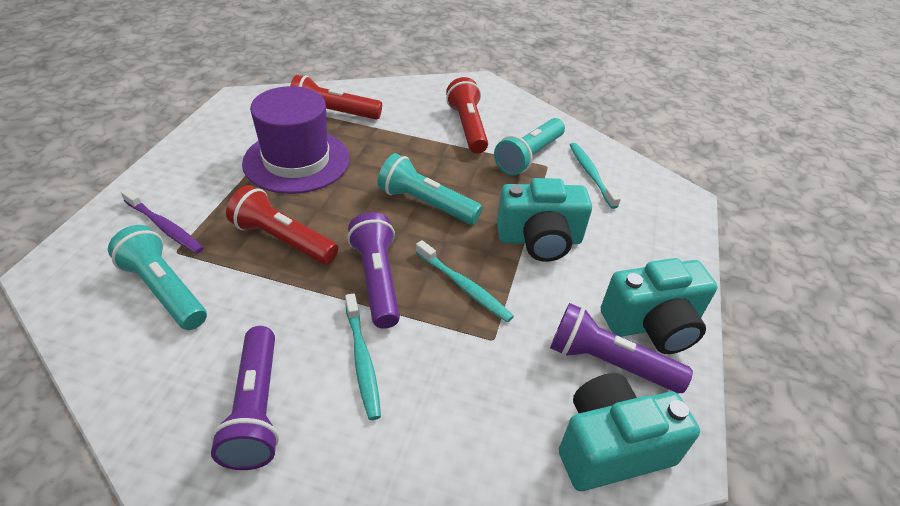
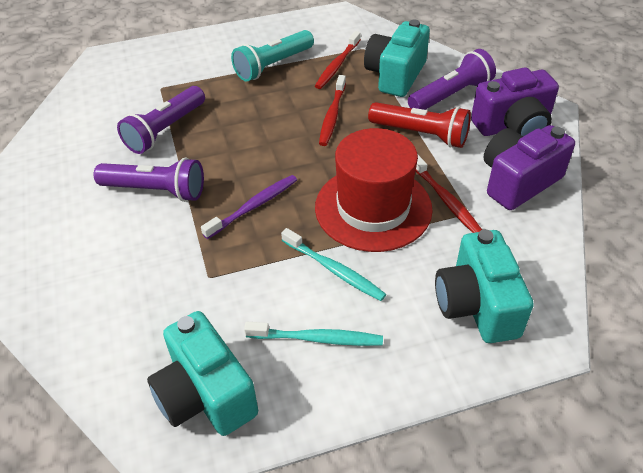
purple camera: 0 -> 2
purple hat: 1 -> 0
red flashlight: 3 -> 1
red hat: 0 -> 1
red toothbrush: 0 -> 3
turquoise flashlight: 3 -> 1
turquoise toothbrush: 3 -> 2

